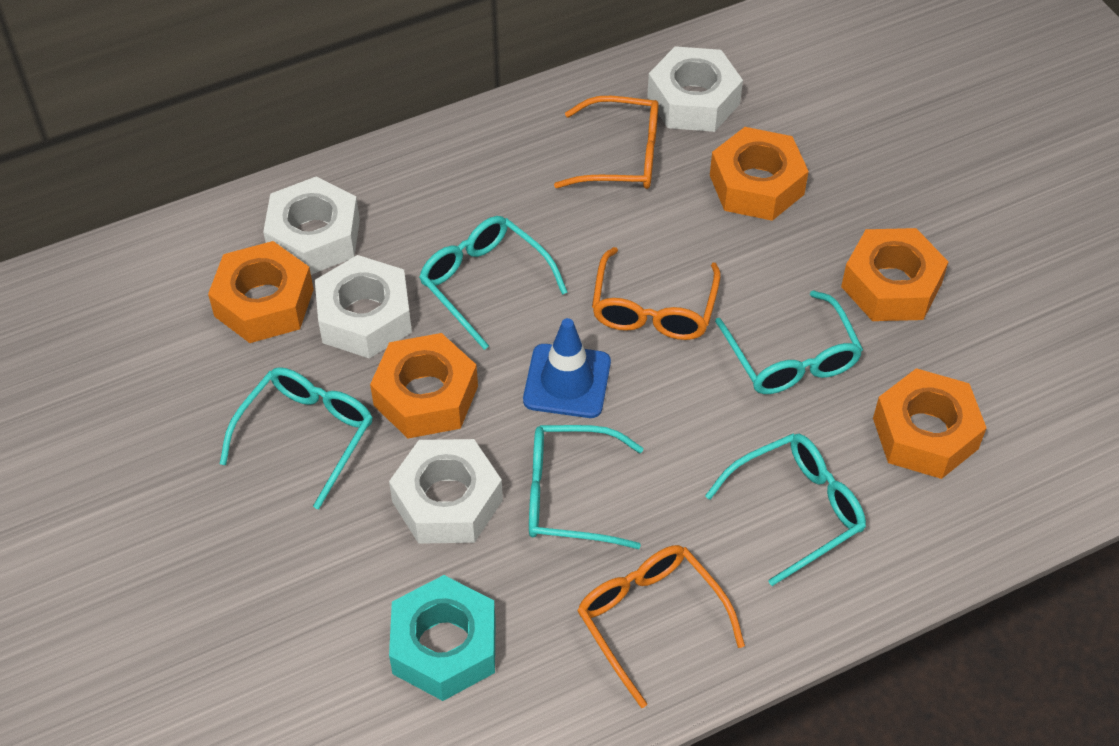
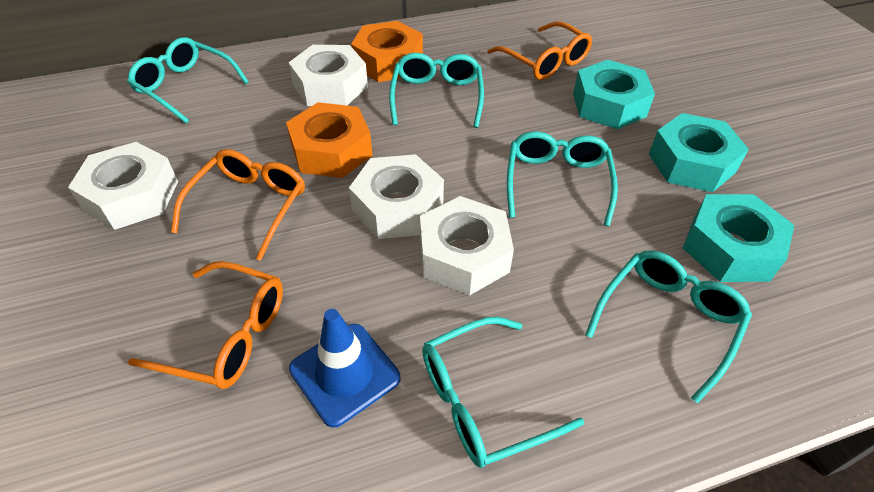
orange nut: 5 -> 2
turquoise nut: 1 -> 3

